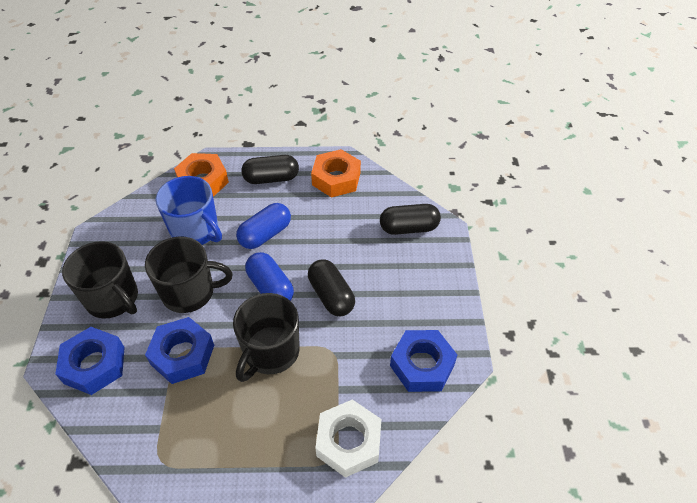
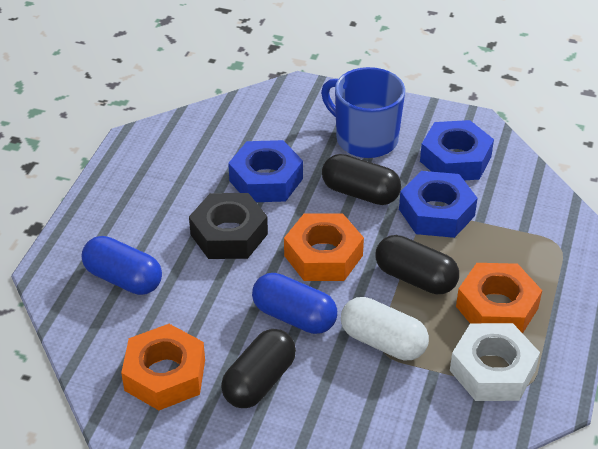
black mug: 3 -> 0
black nut: 0 -> 1
orange nut: 2 -> 3
white capsule: 0 -> 1

